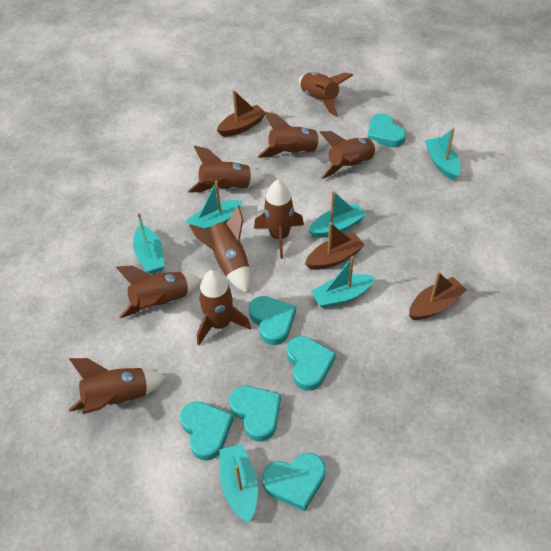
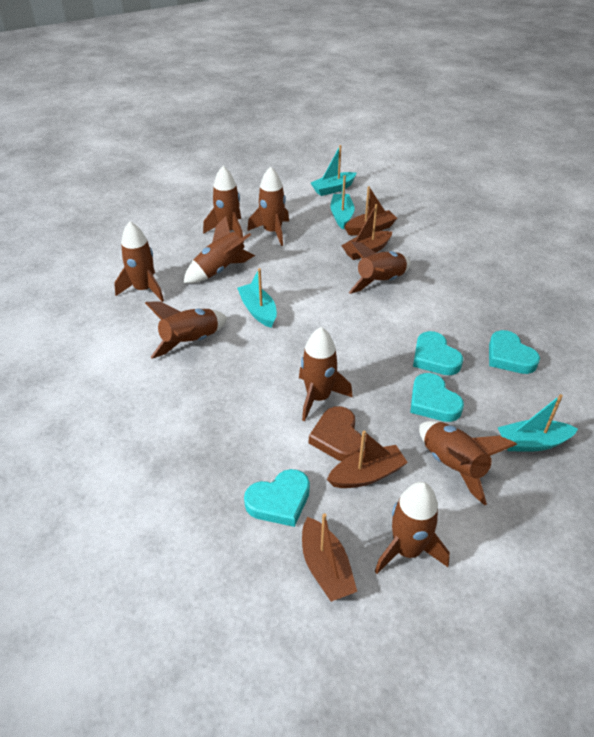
brown boat: 3 -> 4
brown heart: 0 -> 1
turquoise boat: 6 -> 4
turquoise heart: 6 -> 4

